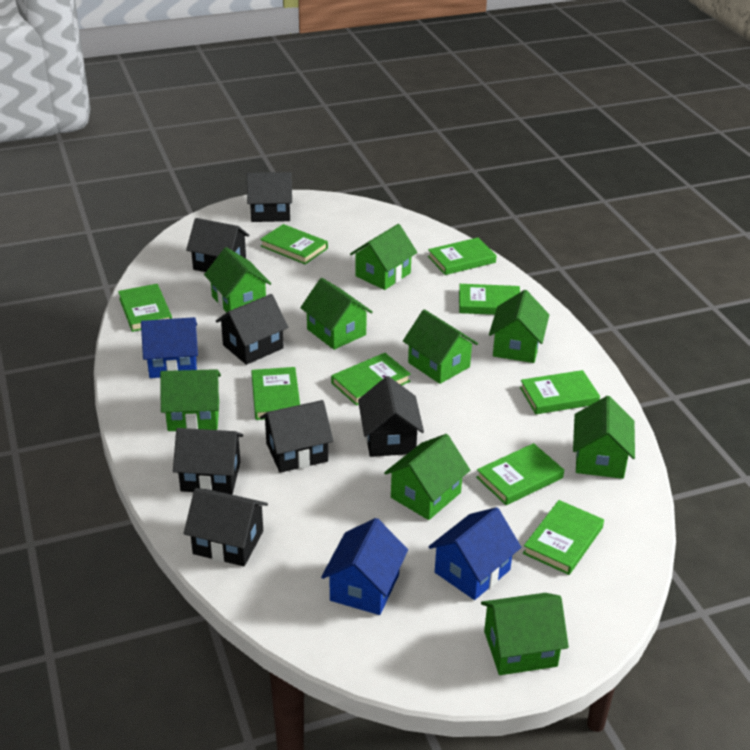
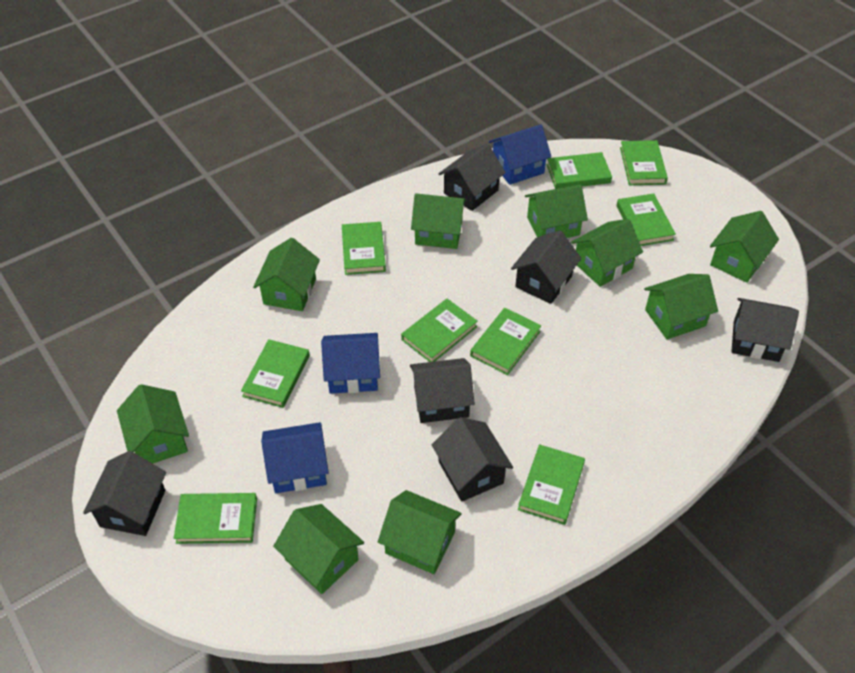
black house: 7 -> 6

